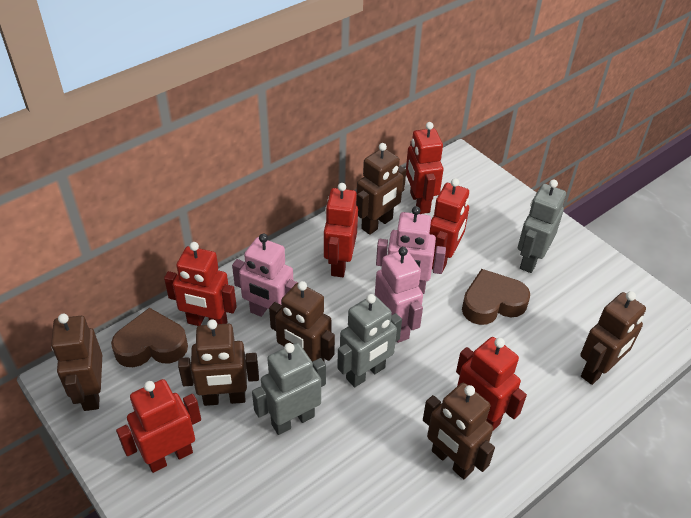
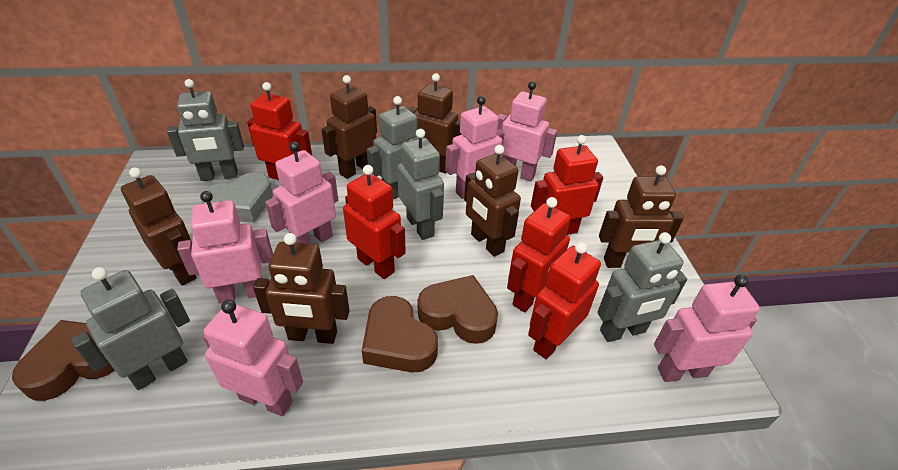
brown heart: 2 -> 3
grey heart: 0 -> 1
grey robot: 3 -> 5
pink robot: 3 -> 6
red robot: 6 -> 5

